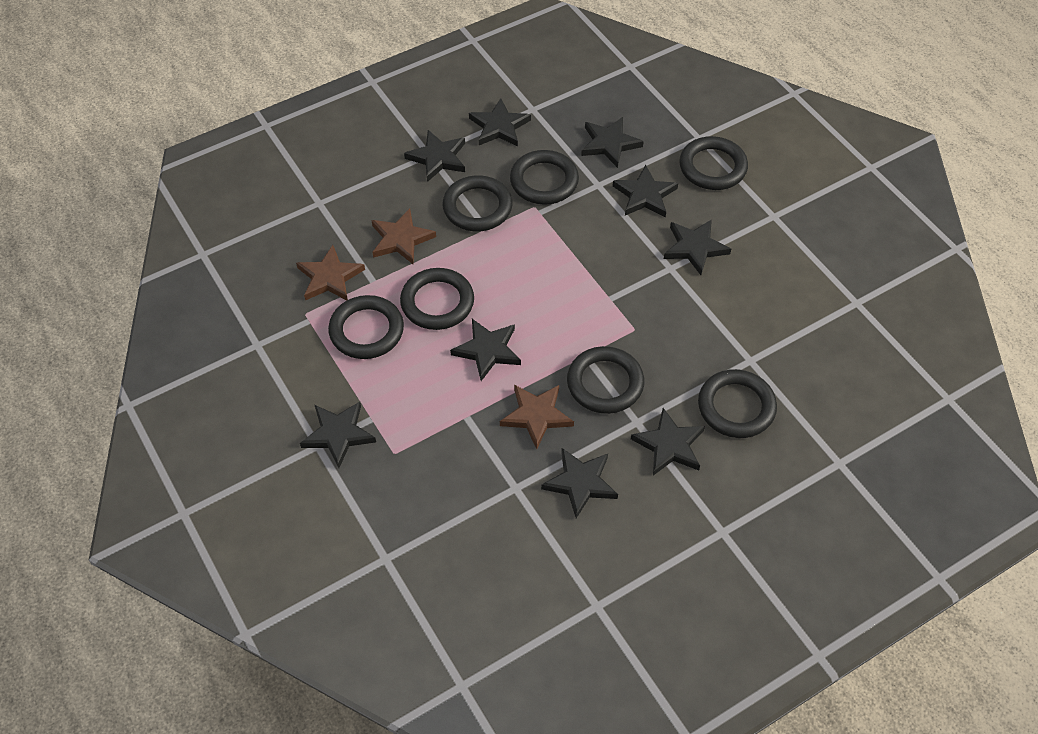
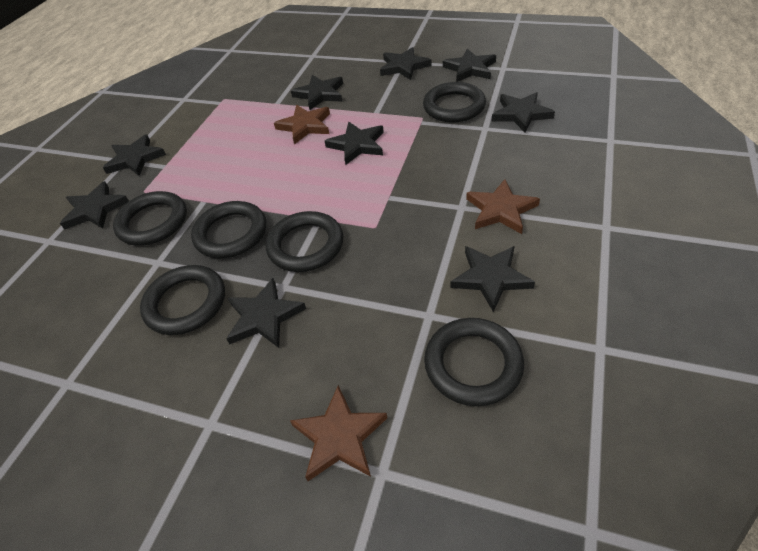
black ring: 7 -> 6

